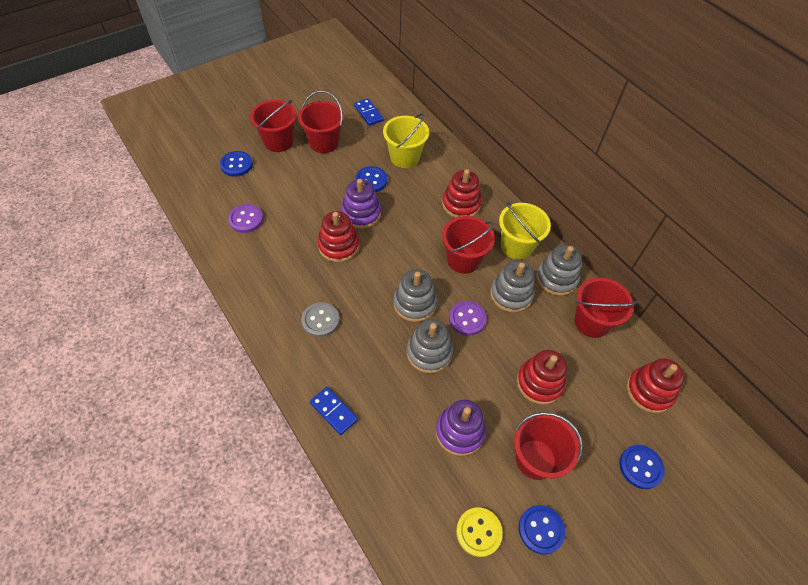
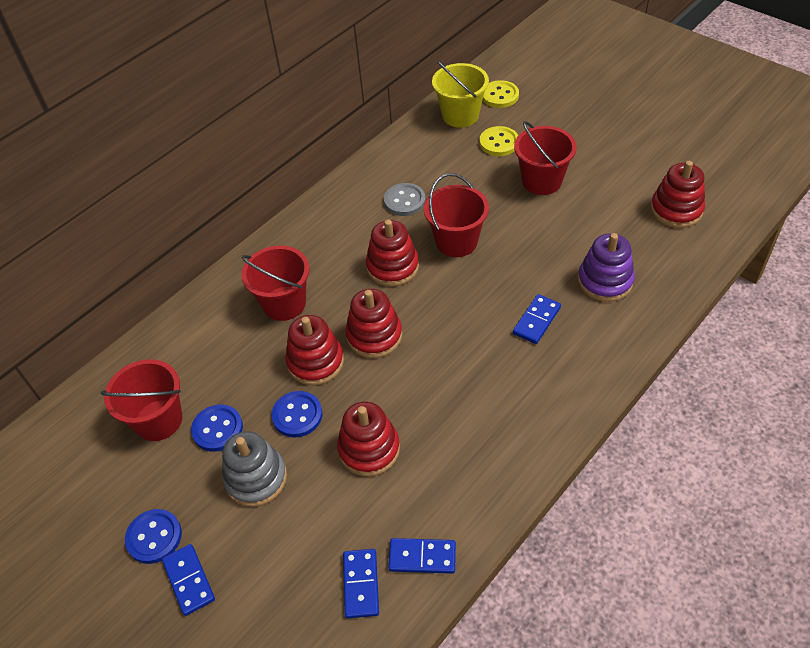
blue button: 4 -> 3
blue domino: 2 -> 4
grey stacking toy: 4 -> 1
purple button: 2 -> 0
purple stacking toy: 2 -> 1
red bucket: 5 -> 4
red stacking toy: 4 -> 5
yellow bucket: 2 -> 1
yellow button: 1 -> 2

